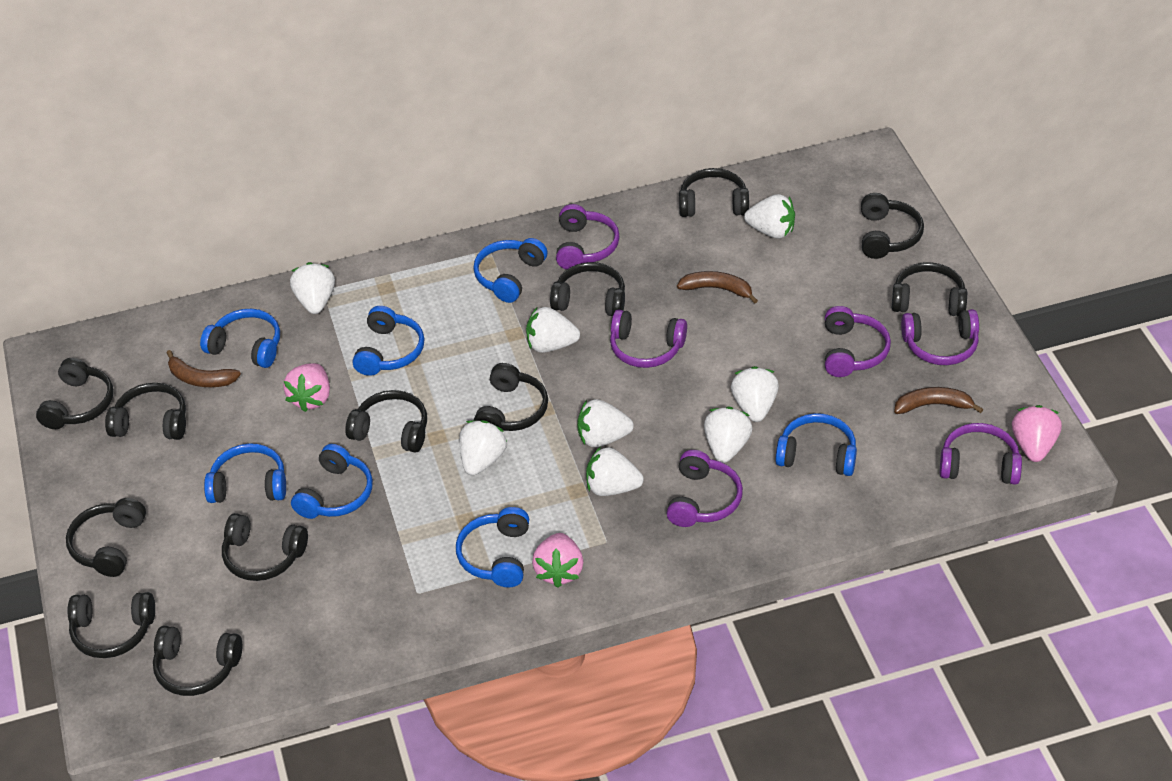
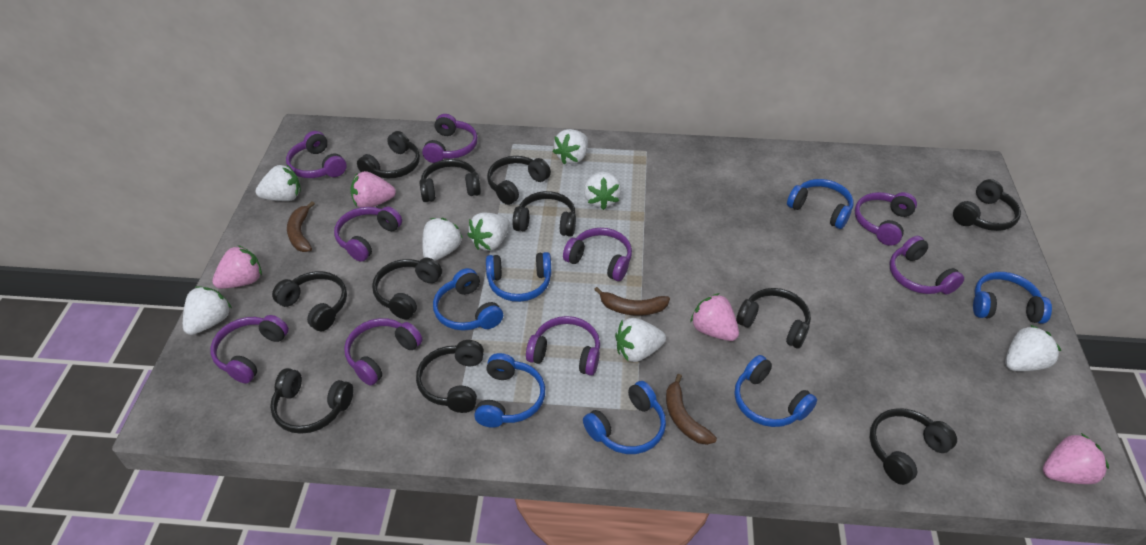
black headphones: 12 -> 11
pink strawberry: 3 -> 4
purple headphones: 6 -> 9

